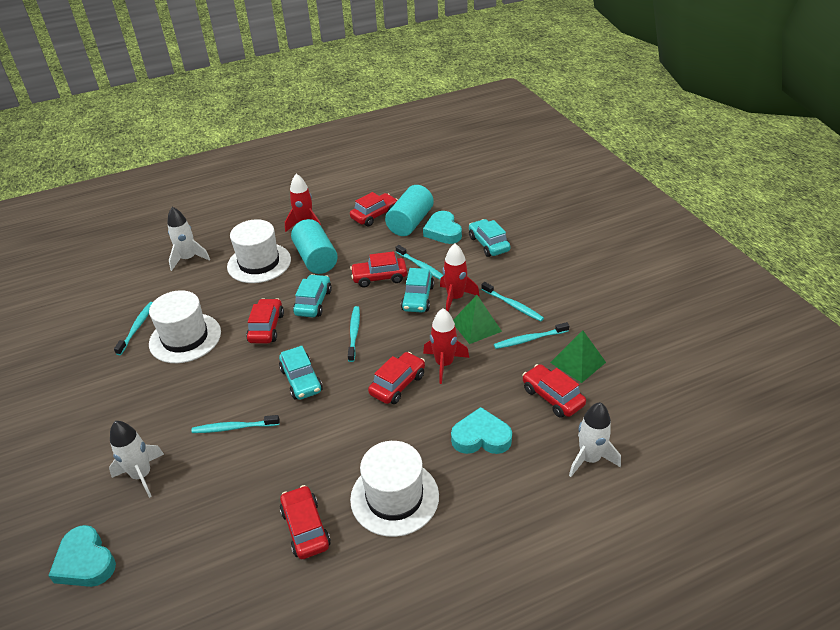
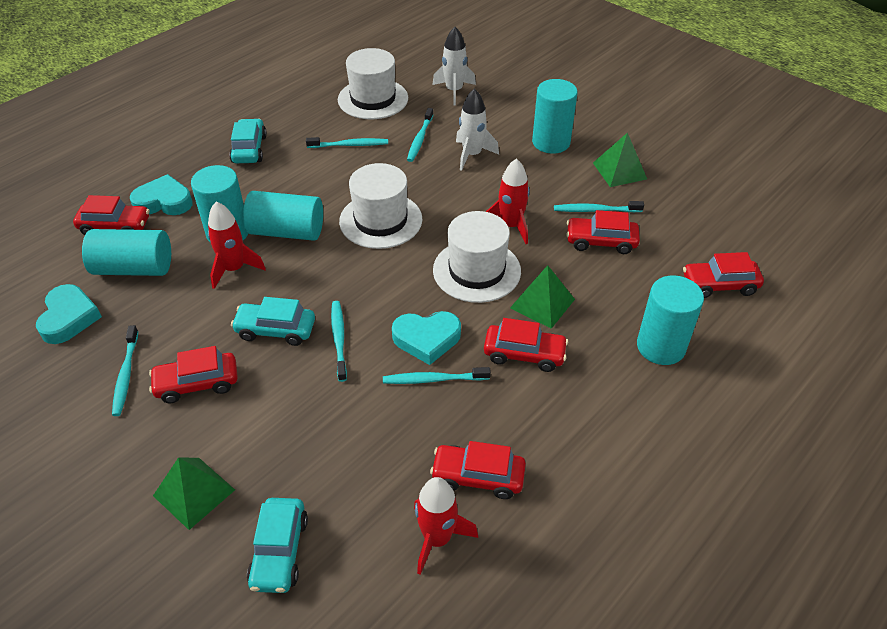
green pyramid: 2 -> 3
turquoise car: 4 -> 3
turquoise cylinder: 2 -> 5
white rocket: 3 -> 2

